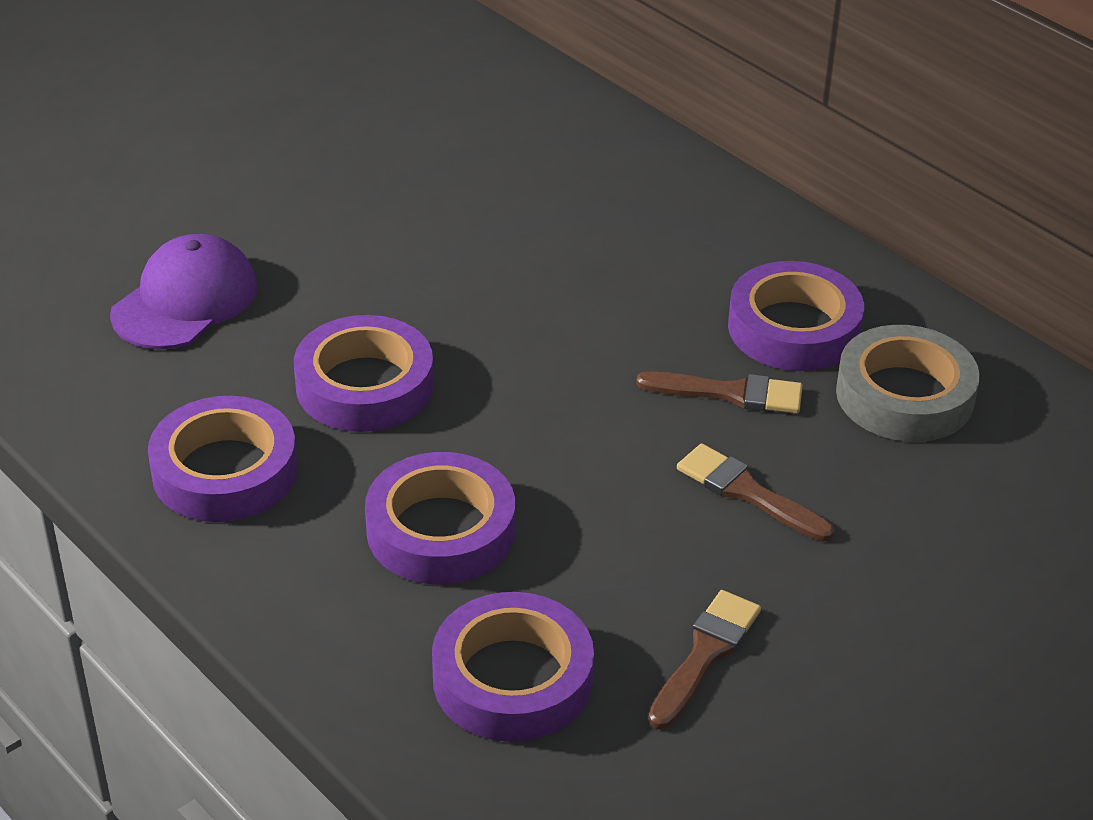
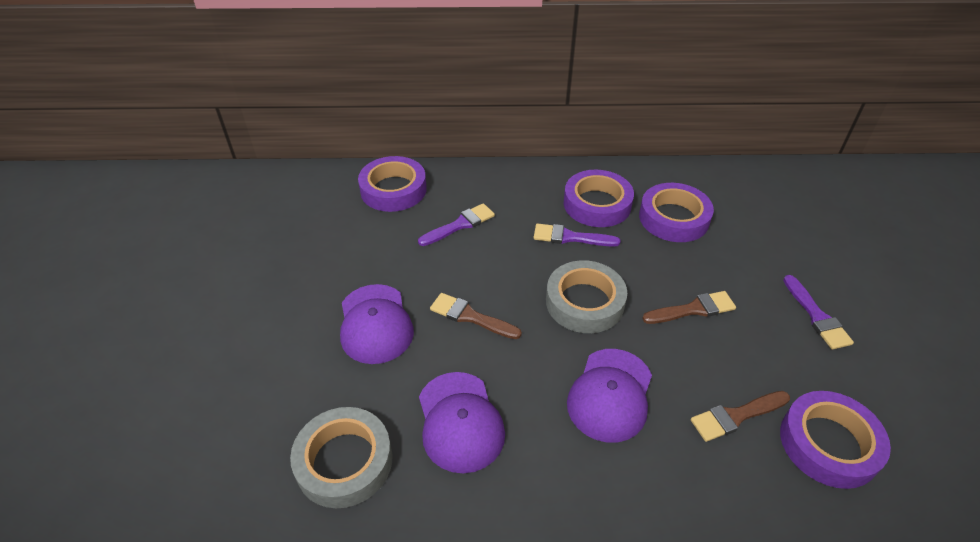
grey tape: 1 -> 2
purple brush: 0 -> 3
purple cap: 1 -> 3
purple tape: 5 -> 4

